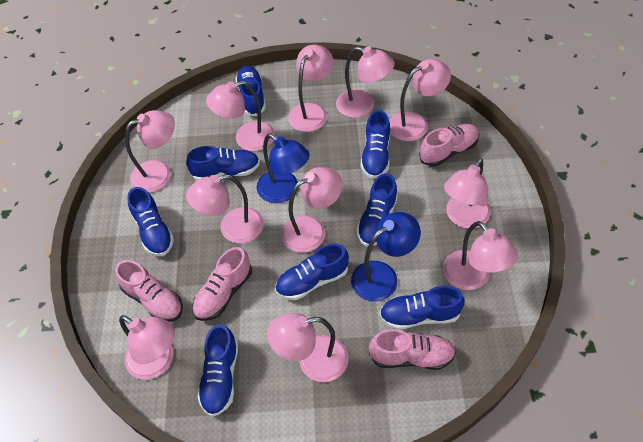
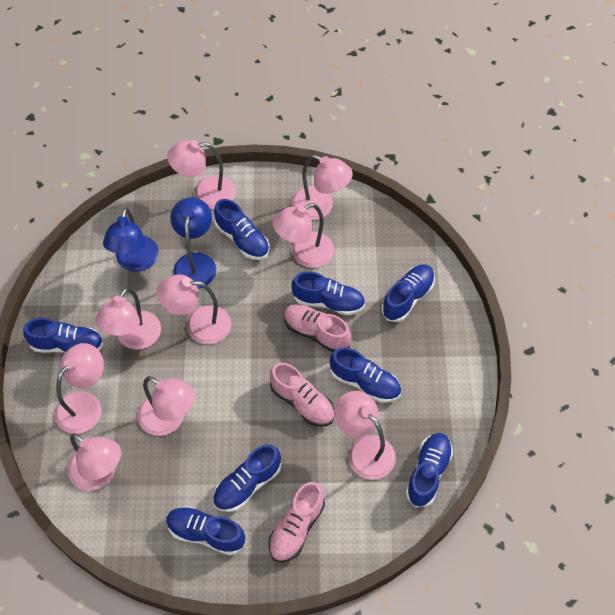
pink lamp: 11 -> 9
pink shoe: 4 -> 3

